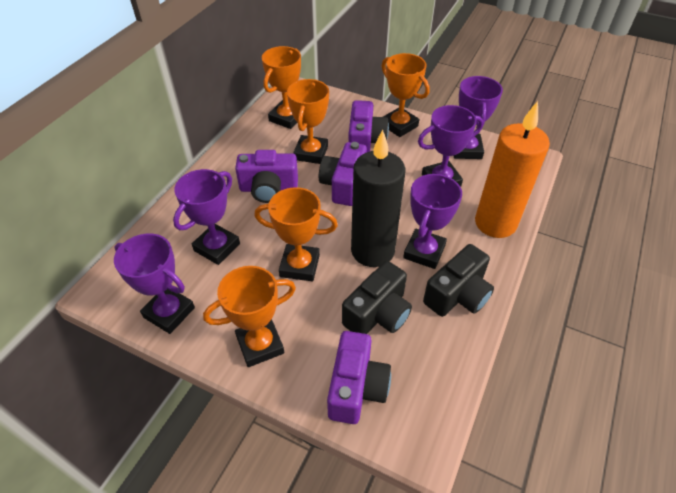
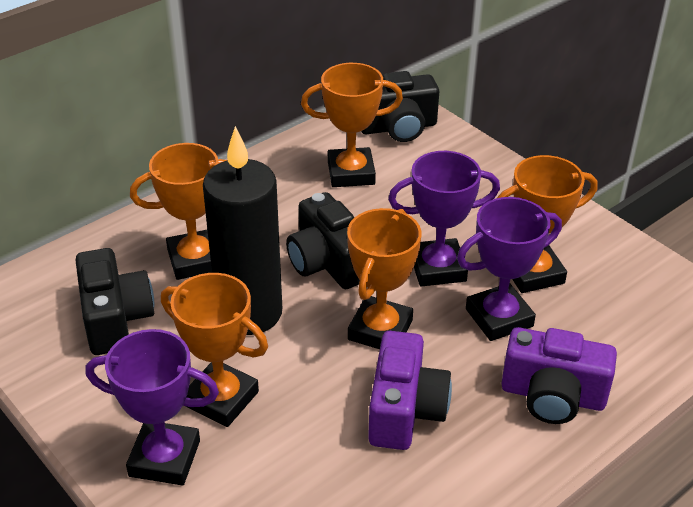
black camera: 2 -> 3
orange candle: 1 -> 0
purple camera: 4 -> 2
purple trophy: 5 -> 3

